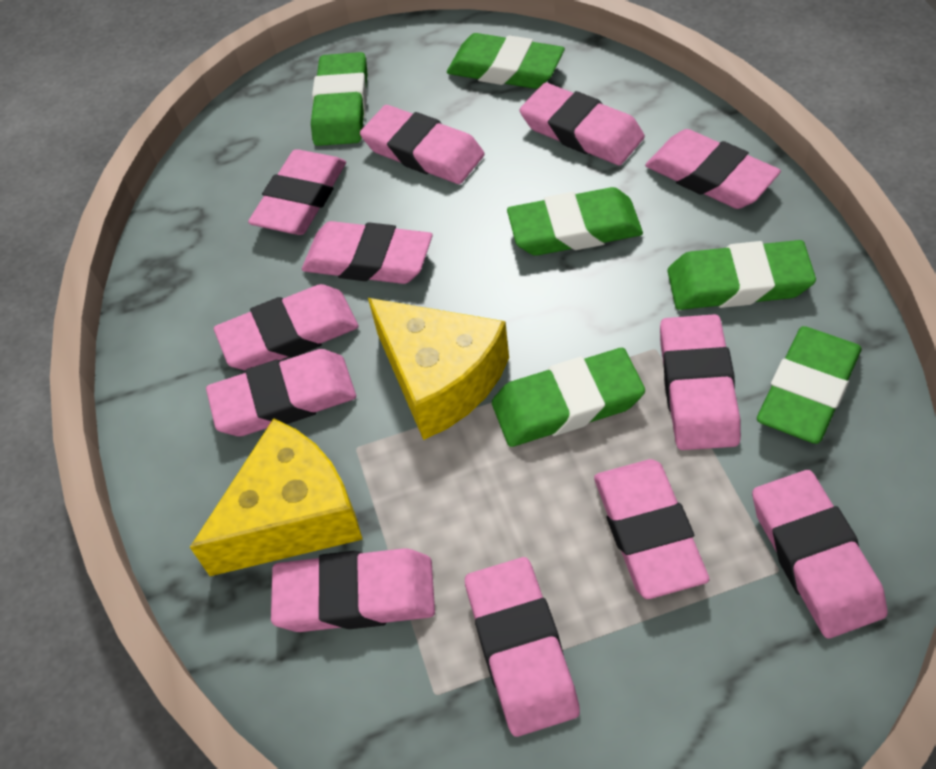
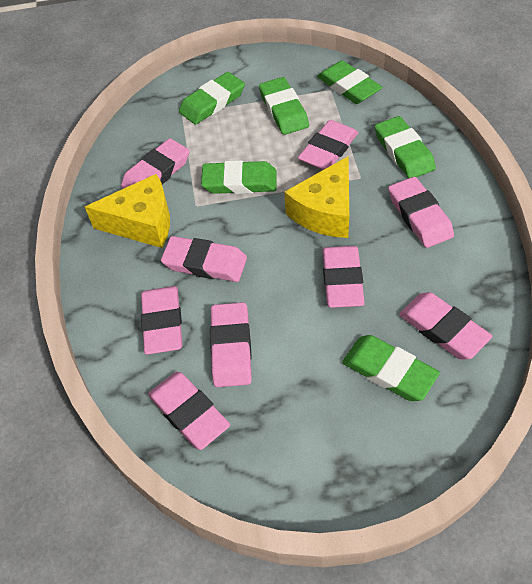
pink eraser: 12 -> 9

